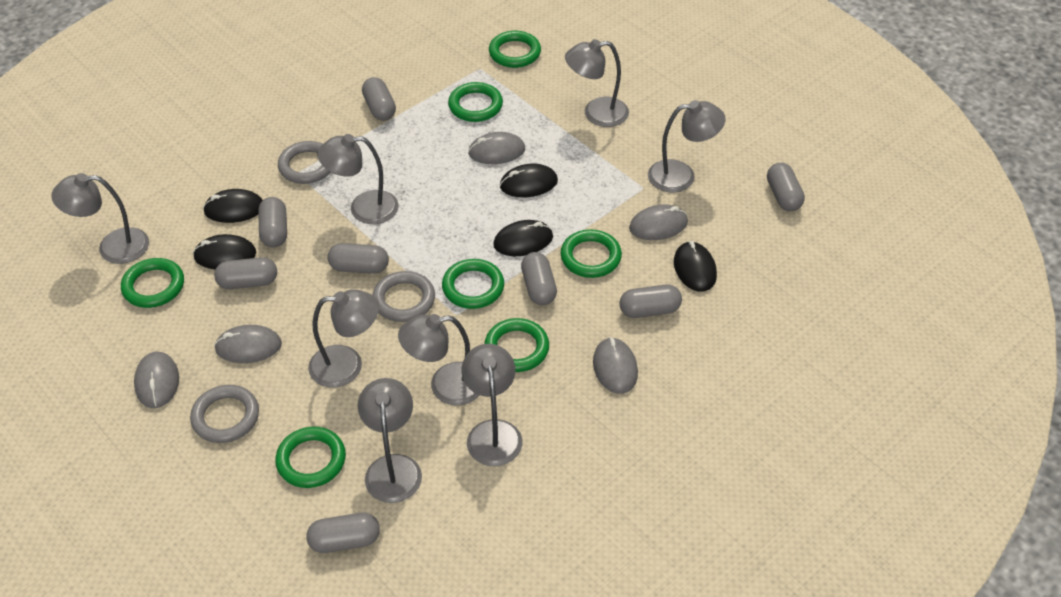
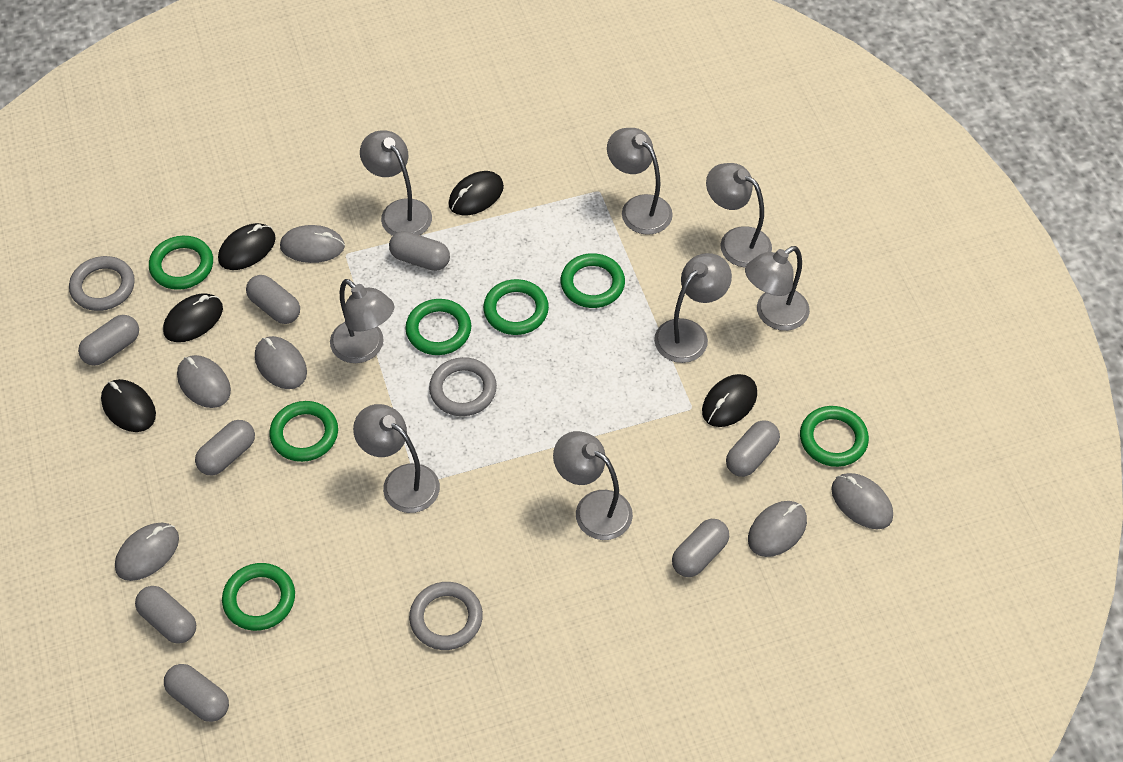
grey mouse: 5 -> 6

